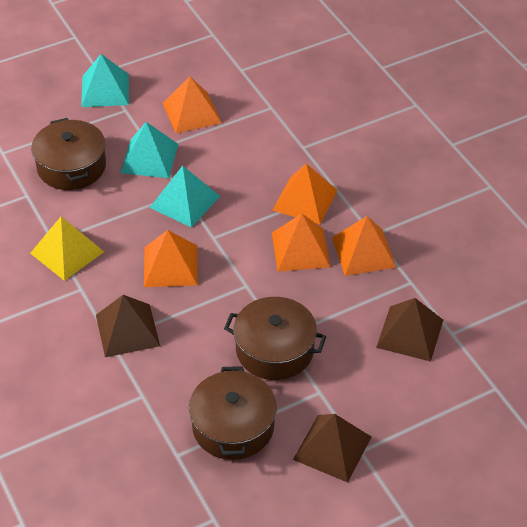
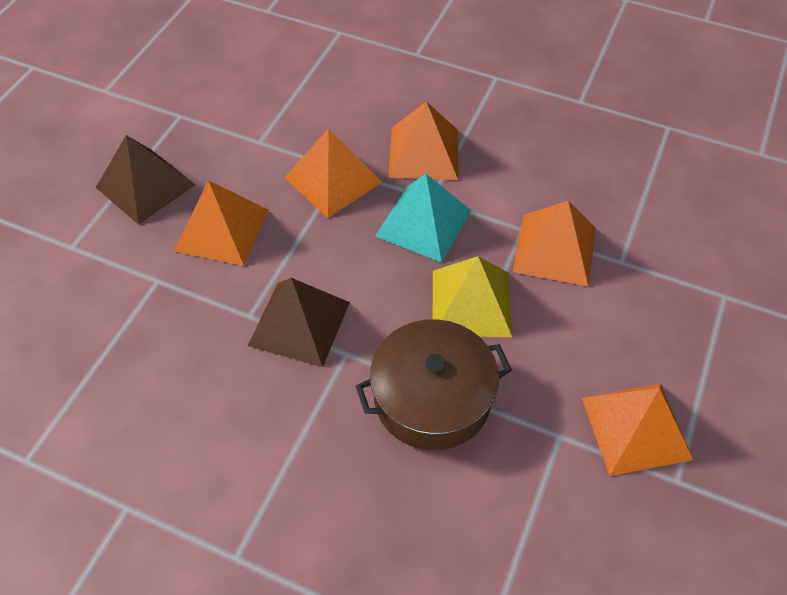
brown pot: 3 -> 1
brown pyramid: 3 -> 2
turquoise pyramid: 3 -> 1

